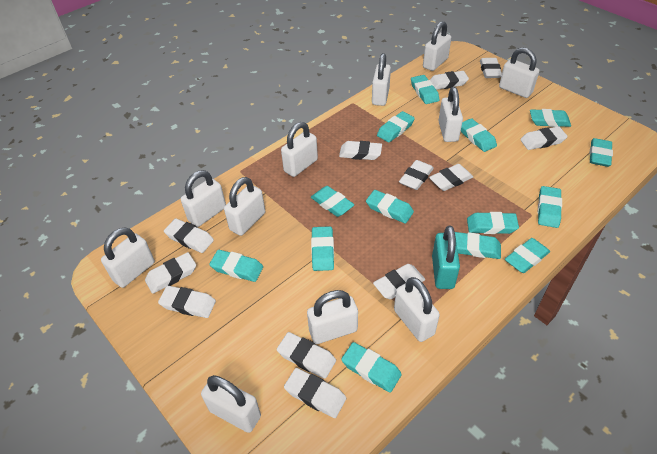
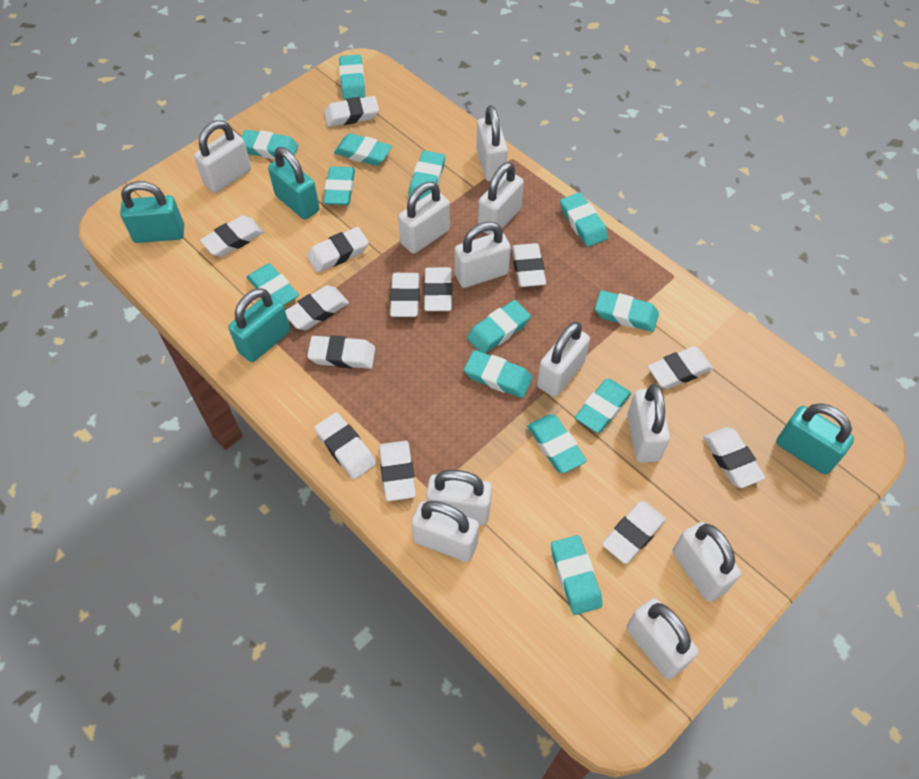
turquoise eraser: 14 -> 13
turquoise padlock: 1 -> 4
white eraser: 12 -> 13

